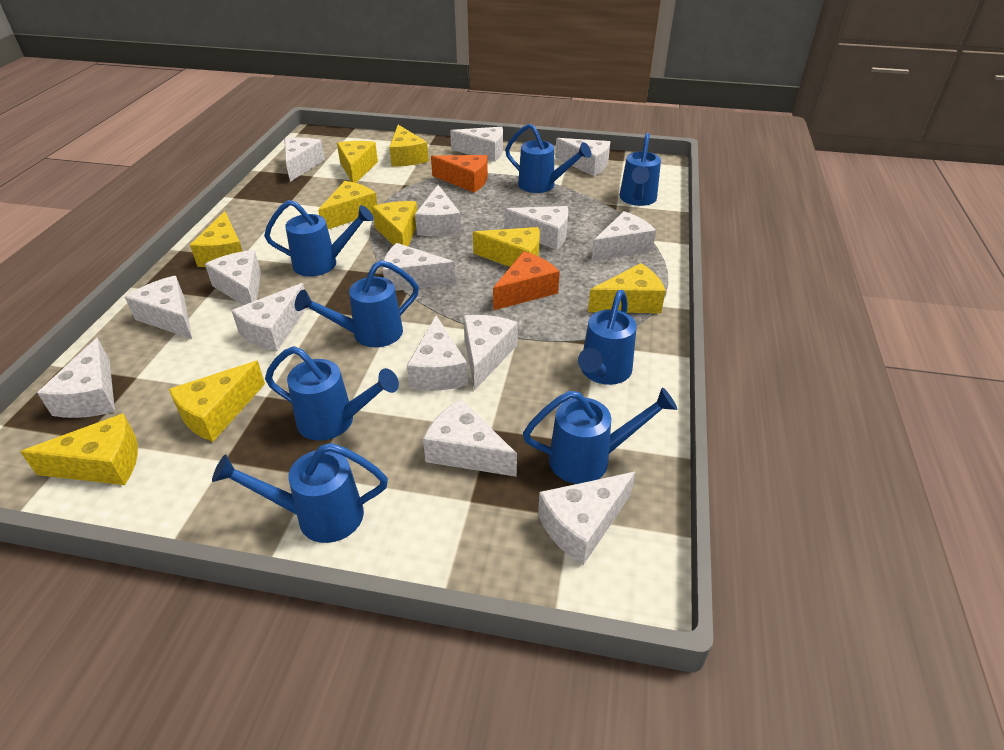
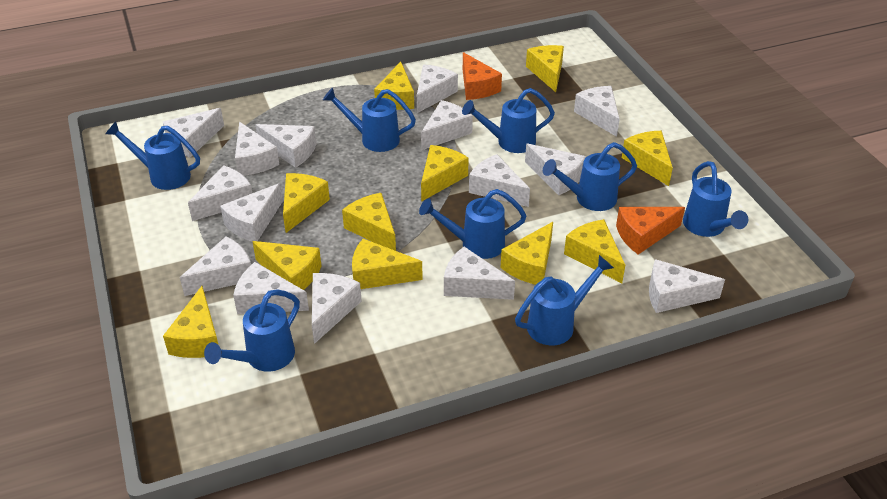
yellow cheese: 9 -> 11

